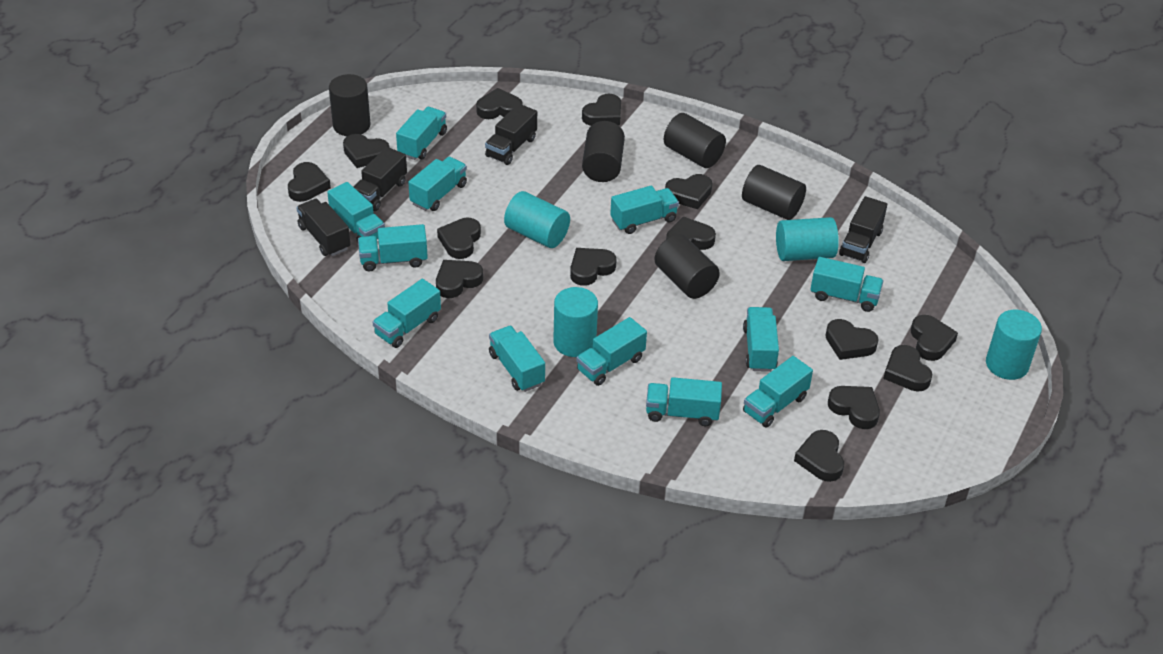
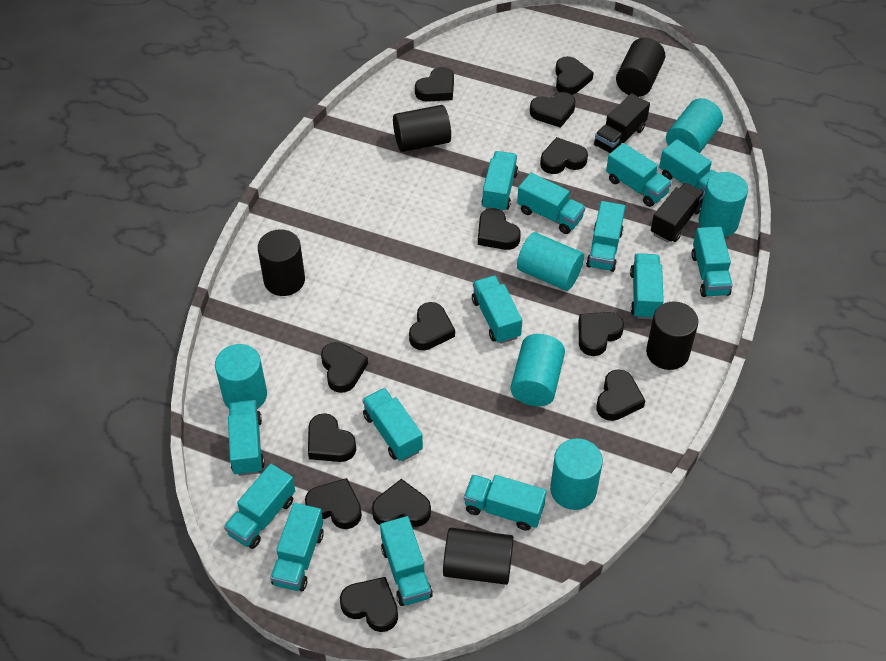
black heart: 14 -> 13
black truck: 4 -> 2
turquoise cylinder: 4 -> 6
turquoise truck: 12 -> 14

